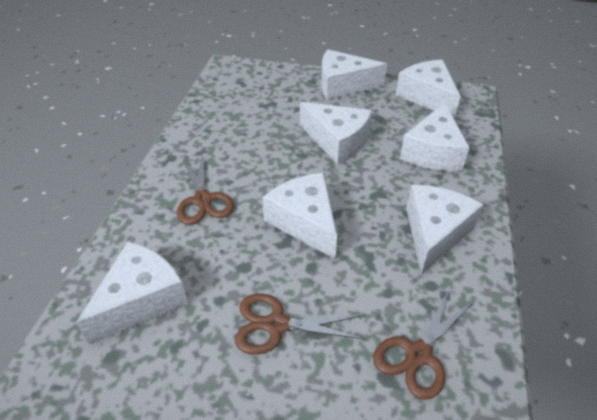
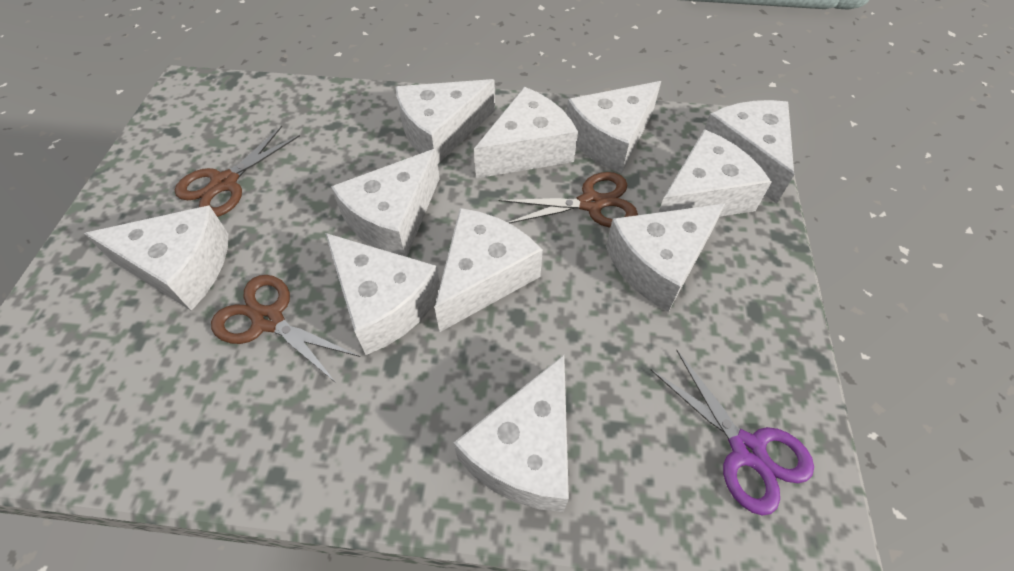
purple scissors: 0 -> 1
white cheese: 7 -> 11

